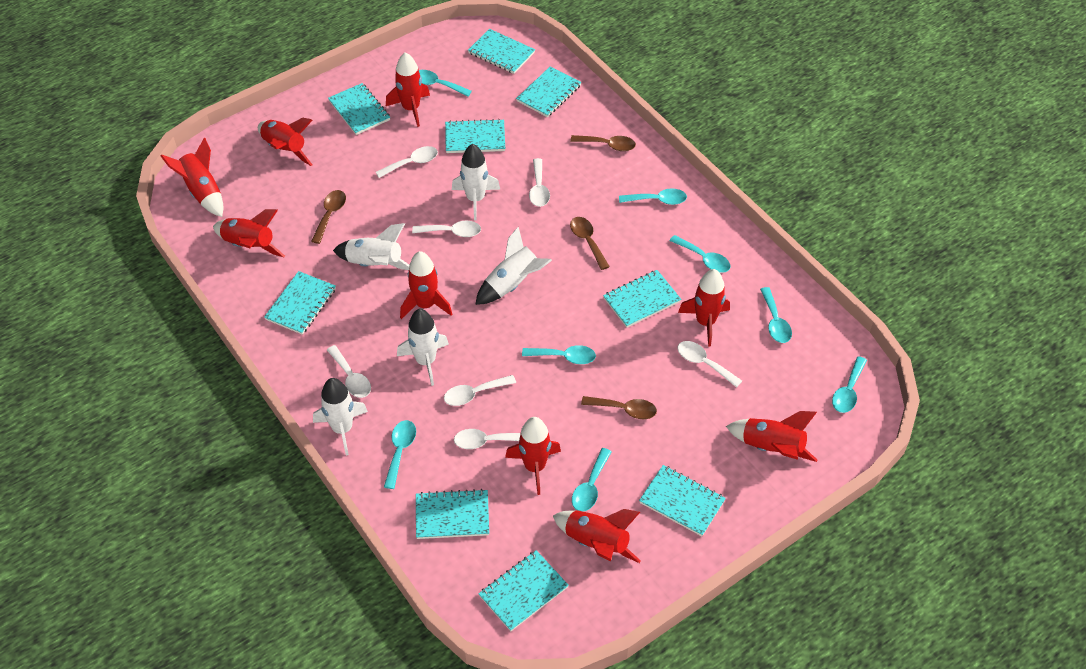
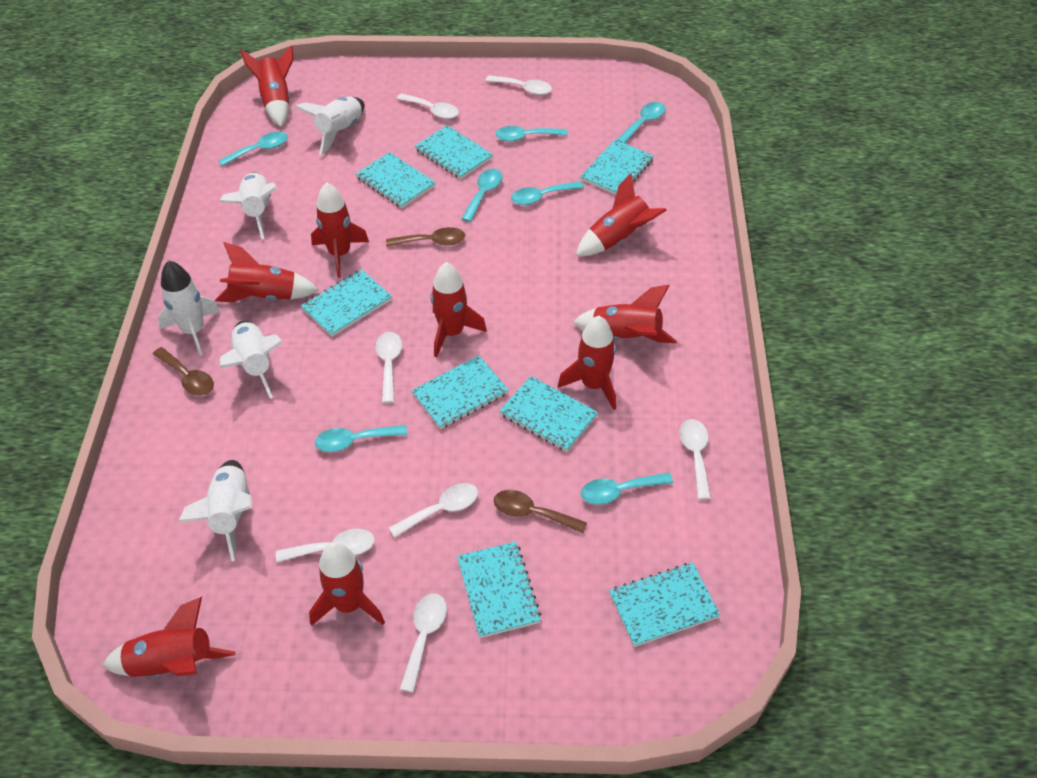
brown spoon: 4 -> 3
turquoise notebook: 9 -> 8
turquoise spoon: 8 -> 7

